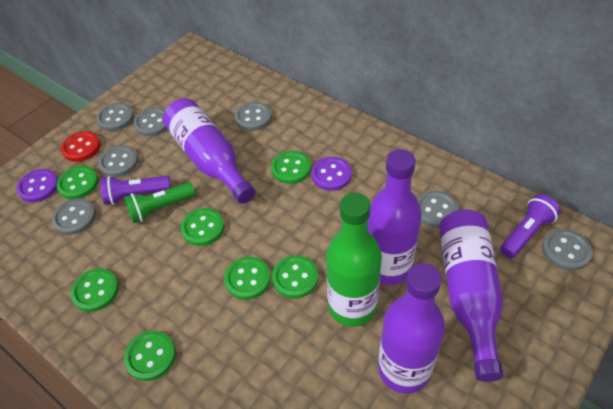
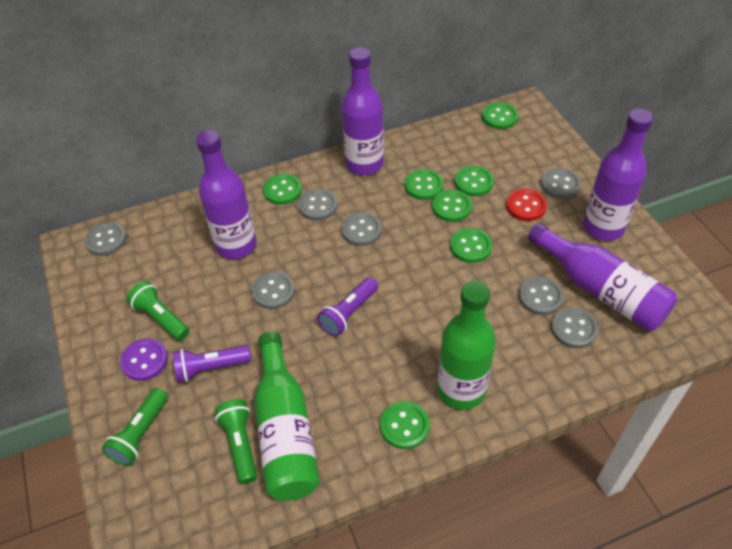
green bottle: 1 -> 2
green flashlight: 1 -> 3
purple button: 2 -> 1

